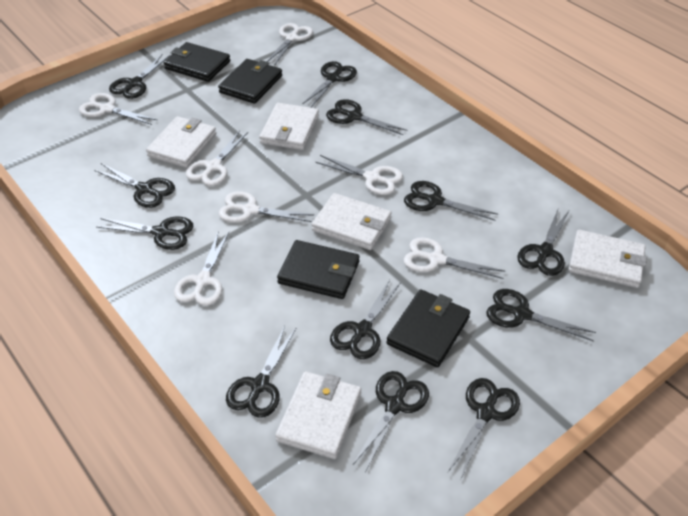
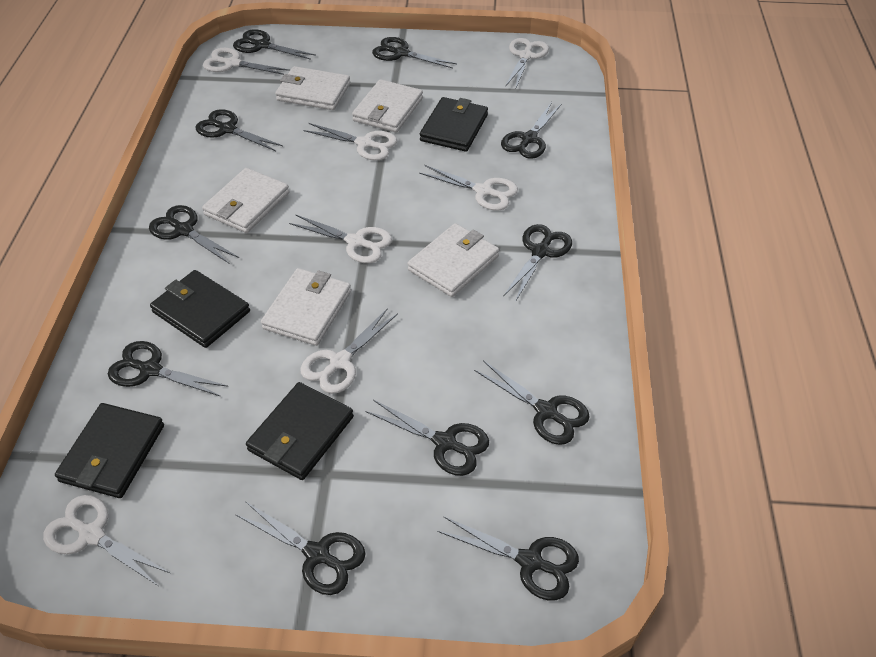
black scissors: 12 -> 11

